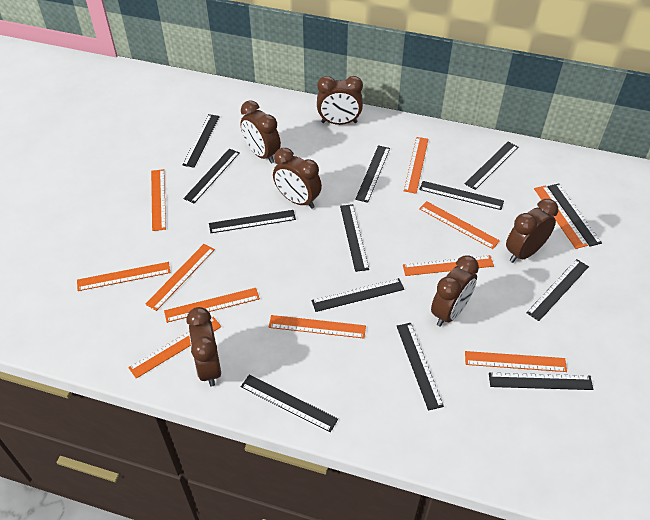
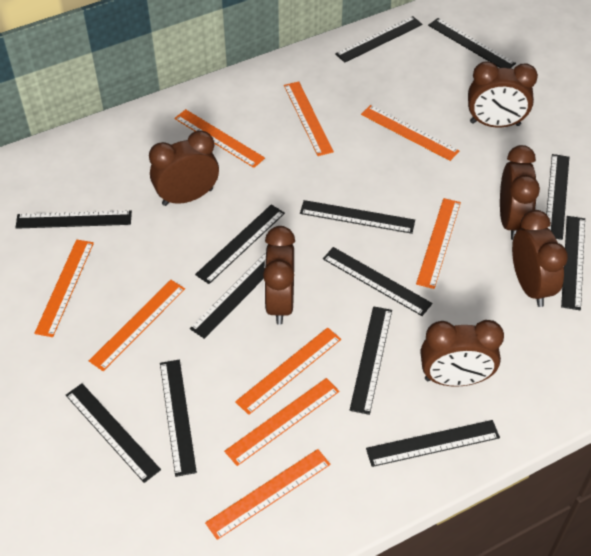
orange ruler: 11 -> 9

